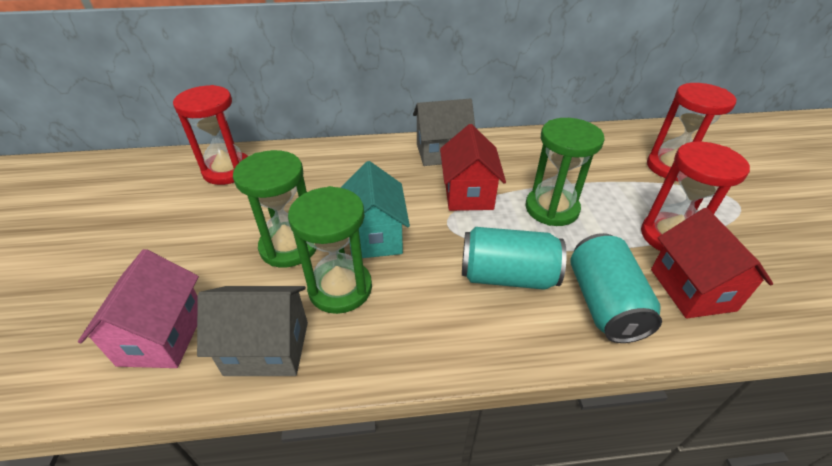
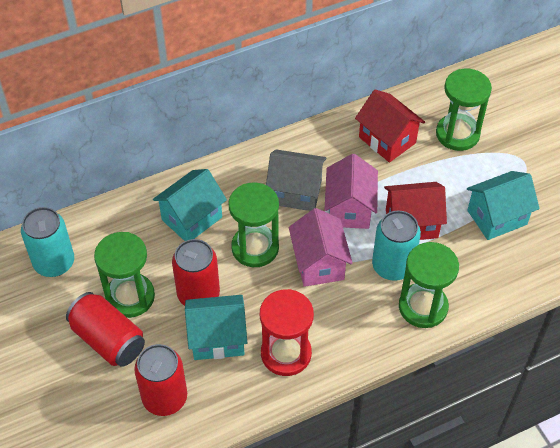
green hourglass: 3 -> 4
grey house: 2 -> 1
pink house: 1 -> 2
red can: 0 -> 3
red hourglass: 3 -> 1
turquoise house: 1 -> 3

